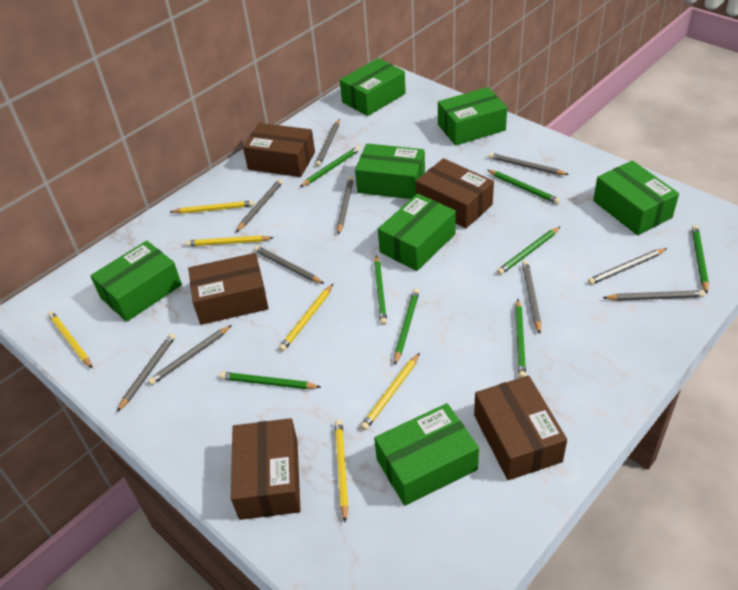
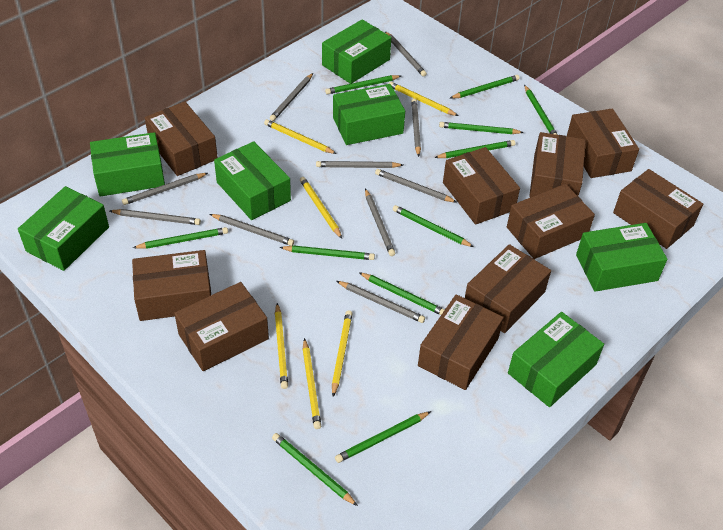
brown box: 5 -> 10
green pencil: 8 -> 11

